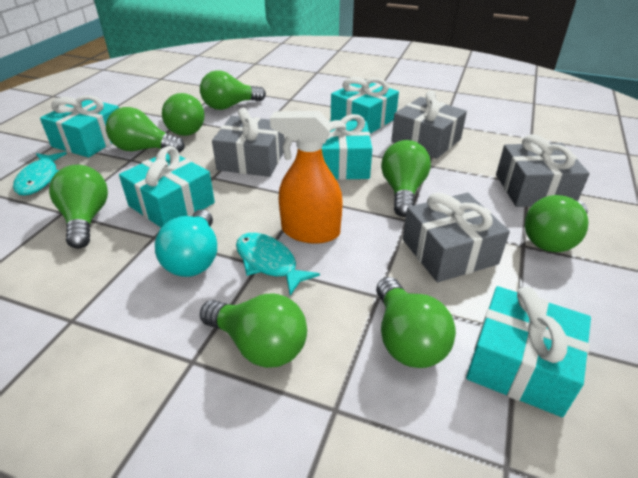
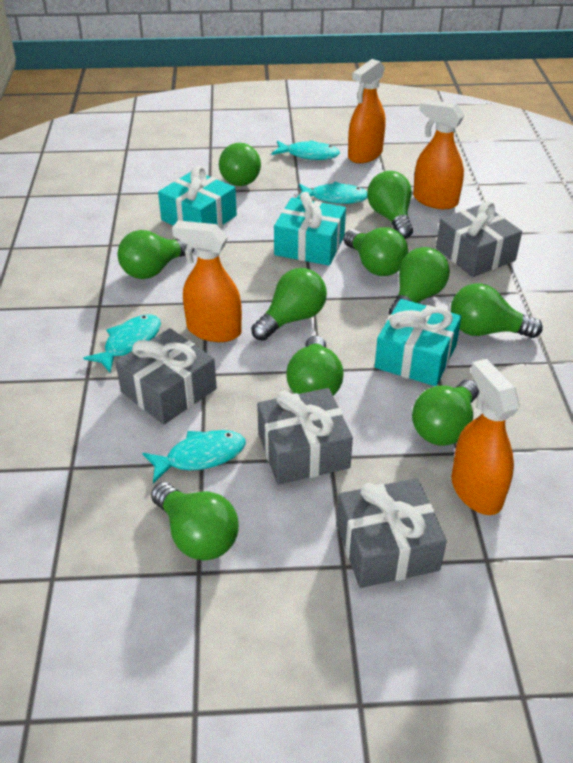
green light bulb: 8 -> 10
orange spray bottle: 1 -> 4
turquoise fish: 2 -> 4
turquoise gift: 5 -> 3
turquoise light bulb: 1 -> 0

